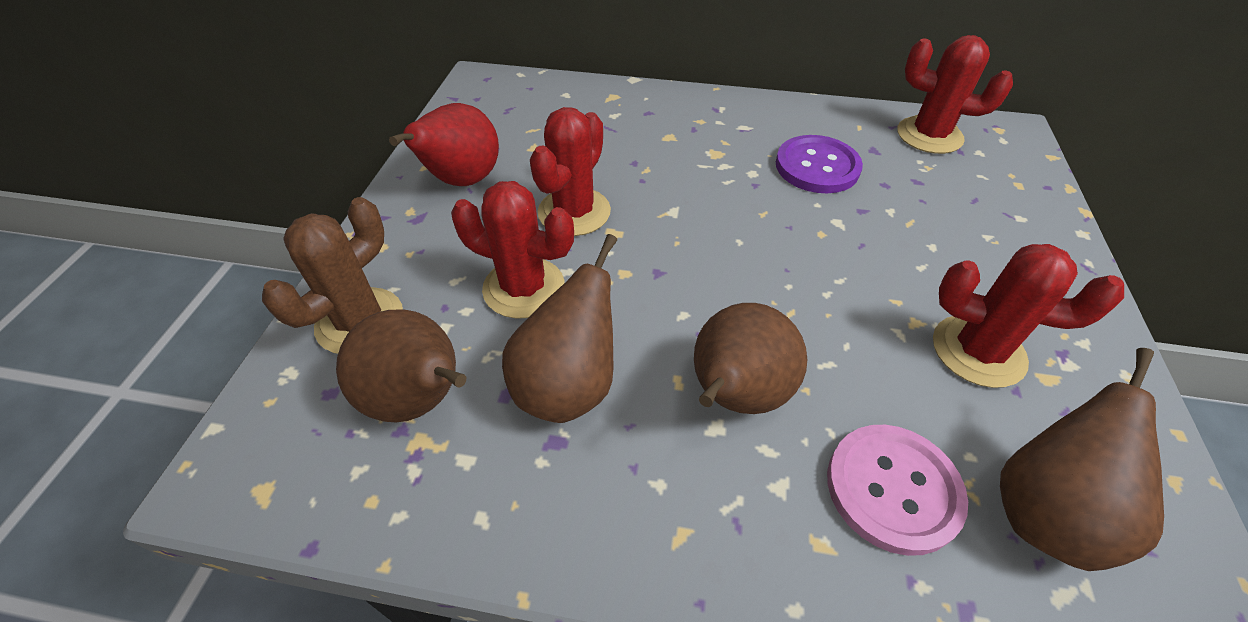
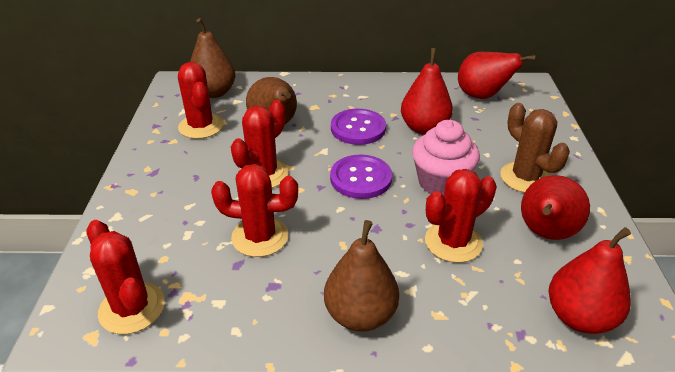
brown pear: 4 -> 3
pink button: 1 -> 0
pink cupcake: 0 -> 1
purple button: 1 -> 2
red cactus: 4 -> 5
red pear: 1 -> 4

